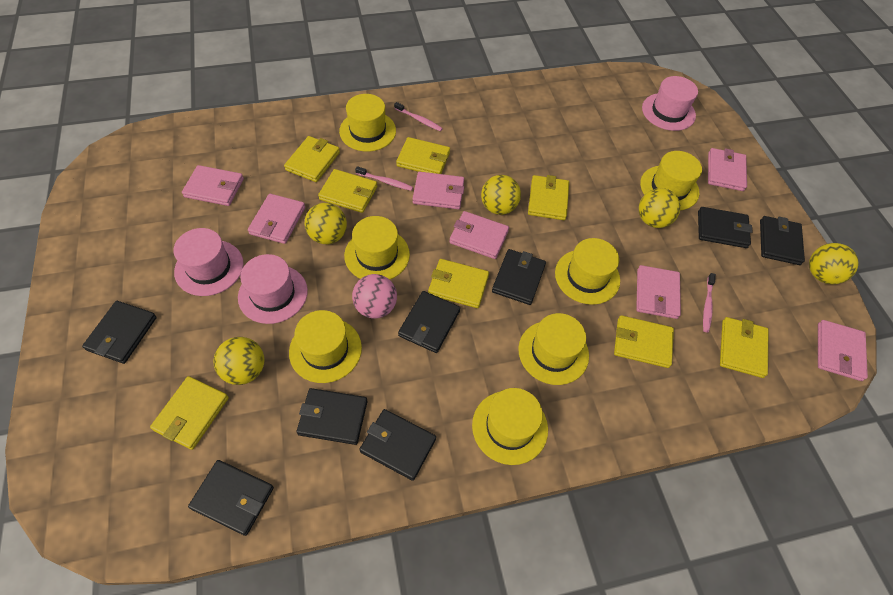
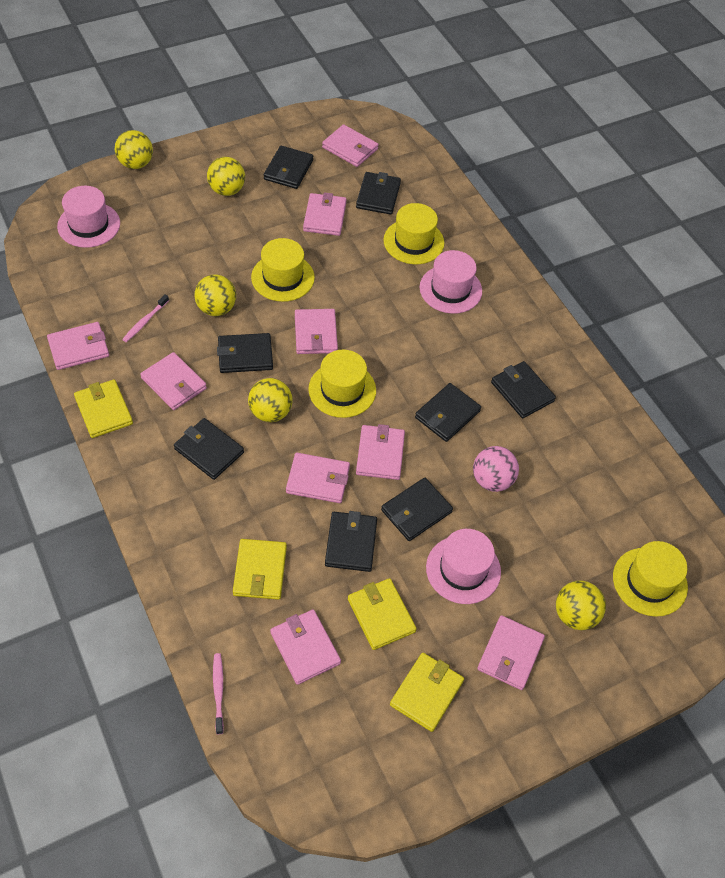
pink toothbrush: 3 -> 2
pink wallet: 7 -> 9
yellow hat: 7 -> 4
yellow wallet: 8 -> 4

